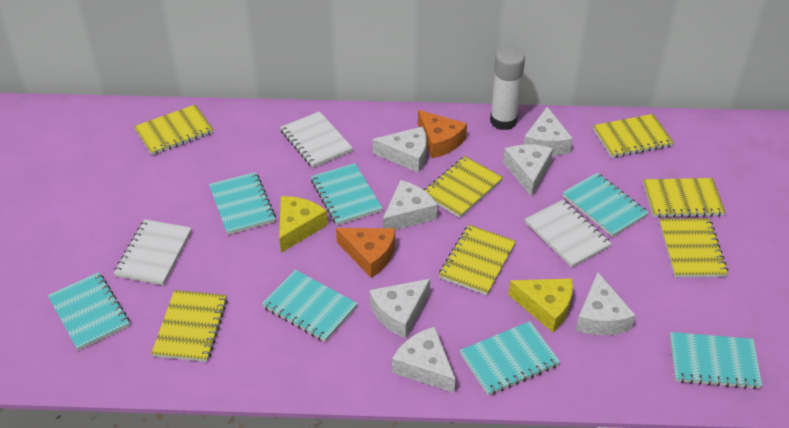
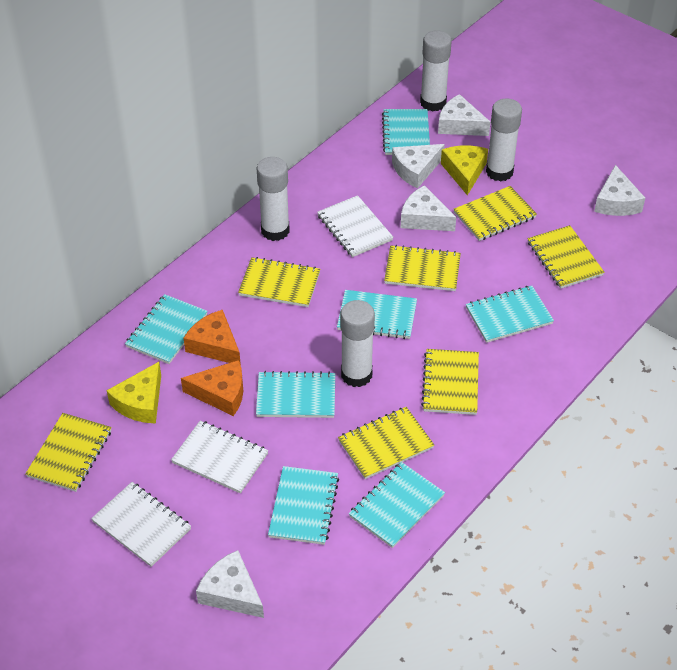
white cheese: 7 -> 5
white glue stick: 1 -> 4

